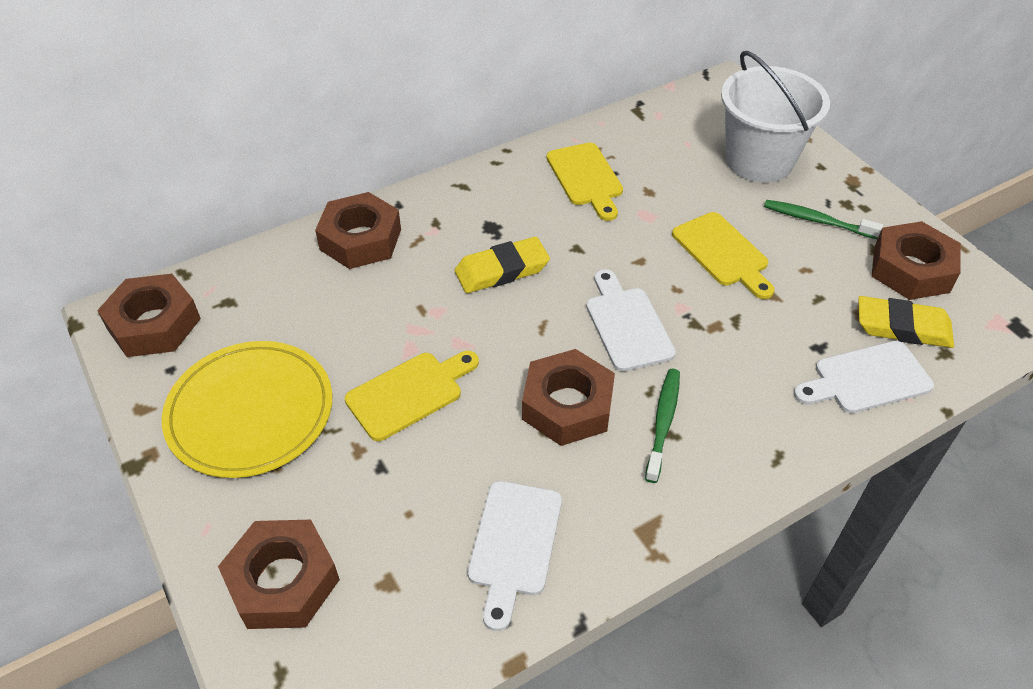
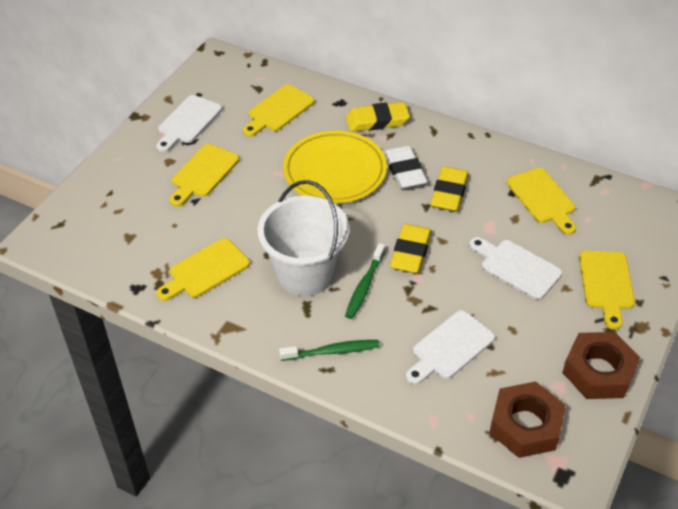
brown nut: 5 -> 2
white eraser: 0 -> 1
yellow cutting board: 3 -> 5
yellow eraser: 2 -> 3

